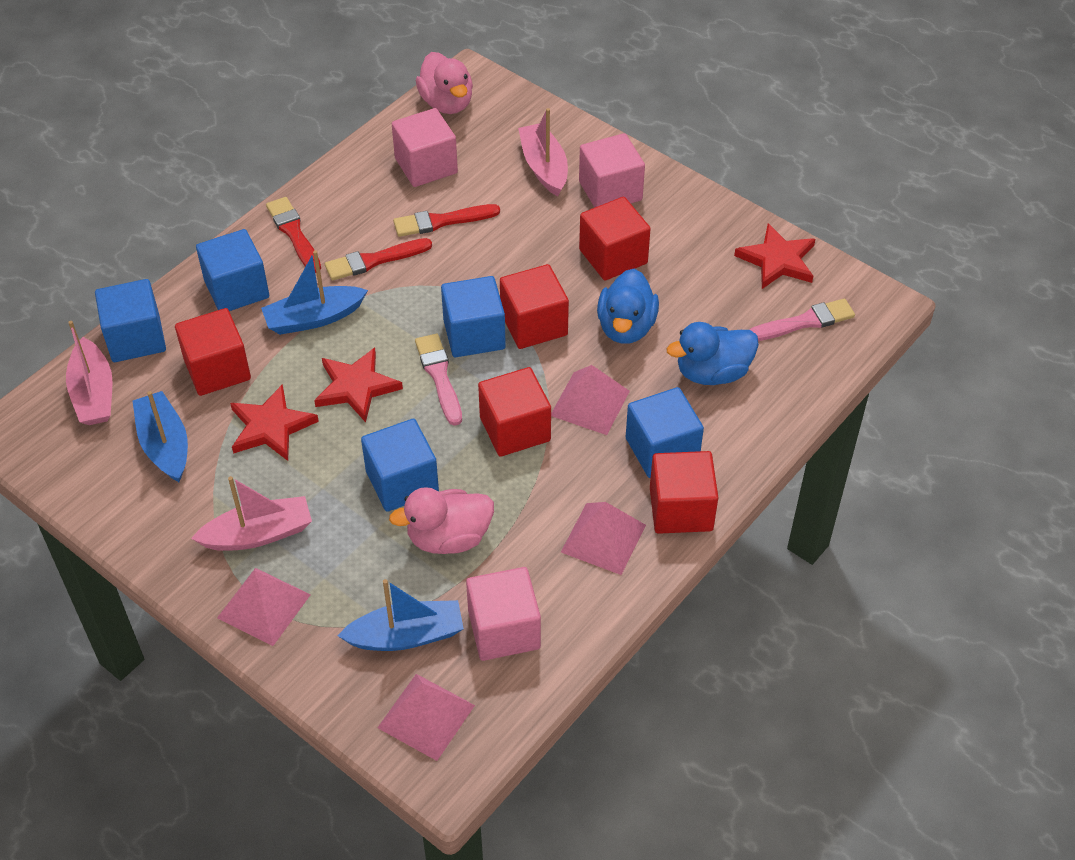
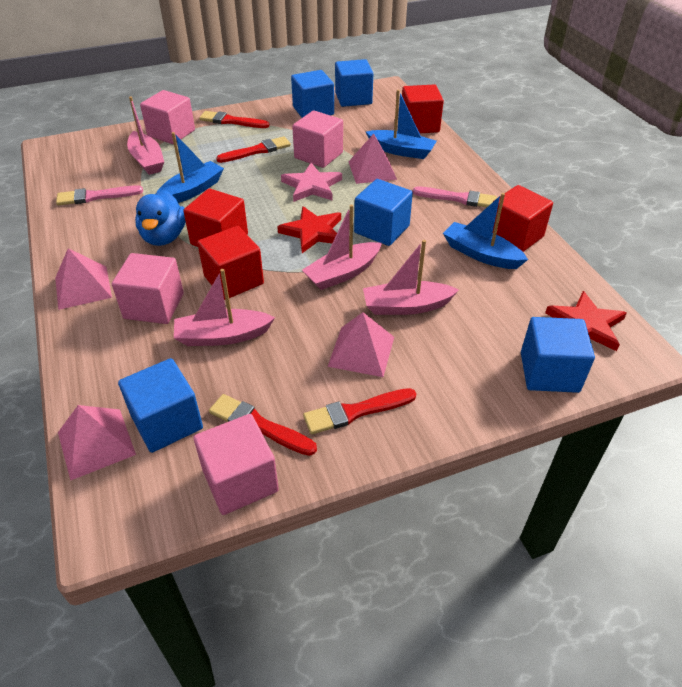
blue duck: 2 -> 1
pink boat: 3 -> 4
pink cube: 3 -> 4
pink duck: 2 -> 0
pink star: 0 -> 1
red brush: 3 -> 4
red cube: 5 -> 4
red star: 3 -> 2

